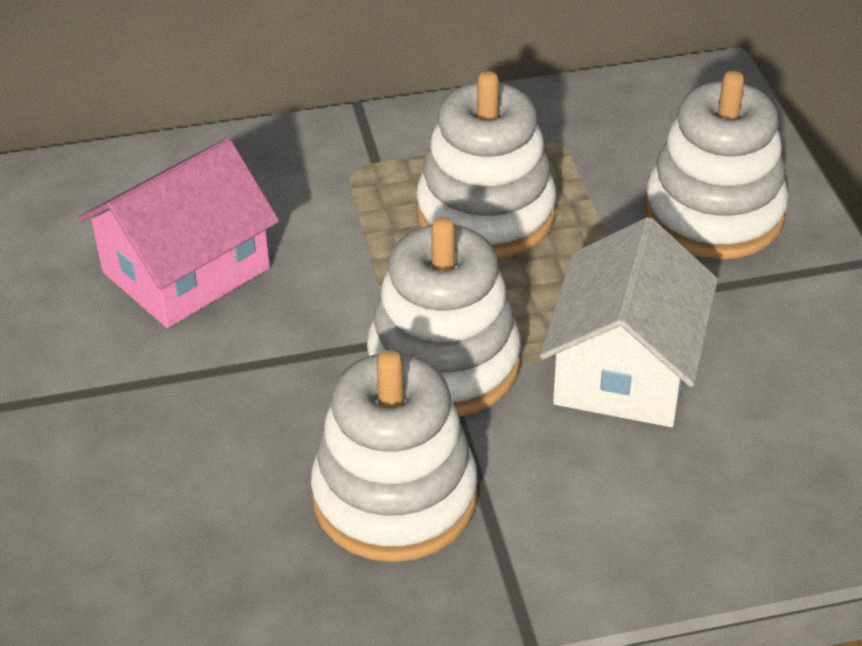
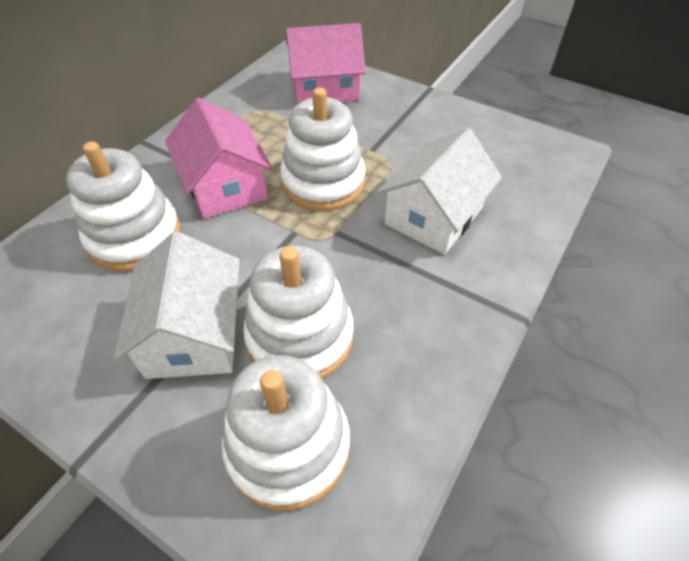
pink house: 1 -> 2
white house: 1 -> 2

